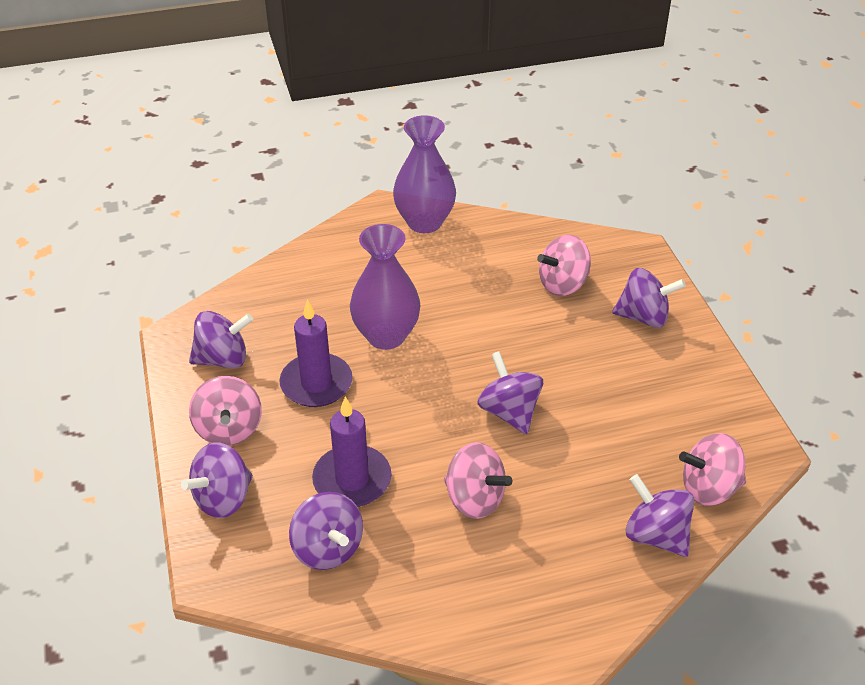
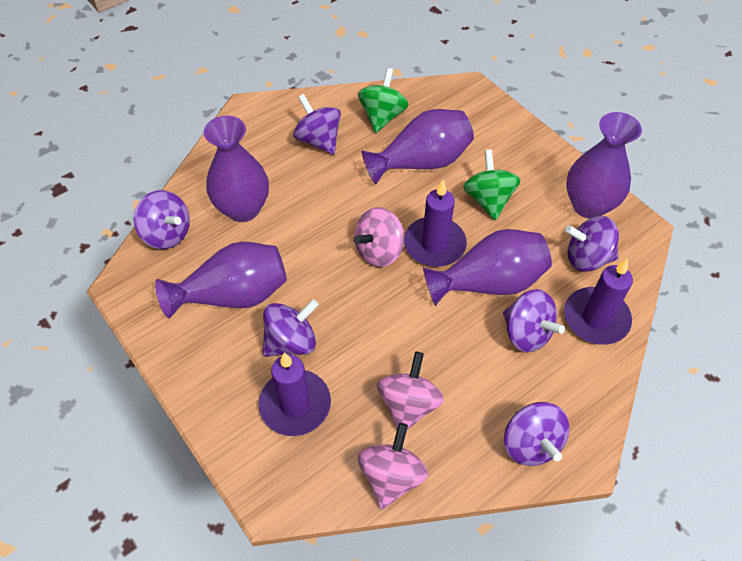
green spinning top: 0 -> 2
pink spinning top: 4 -> 3
purple candle: 2 -> 3
purple vase: 2 -> 5

